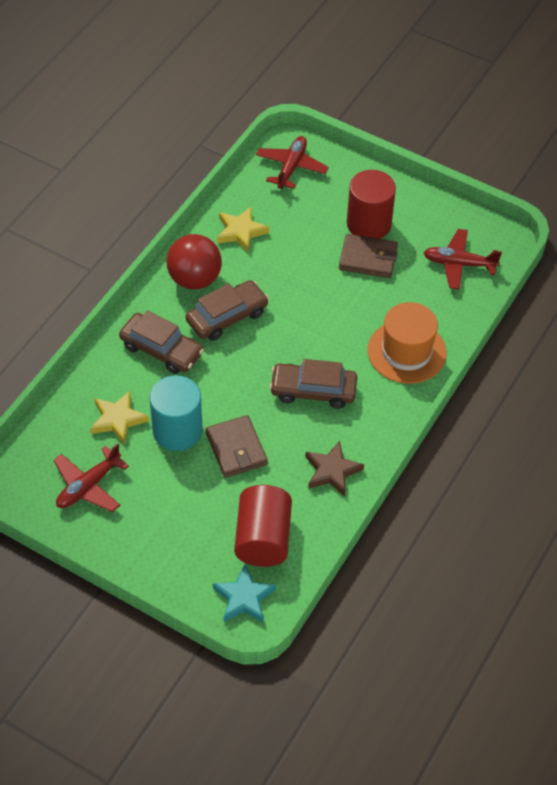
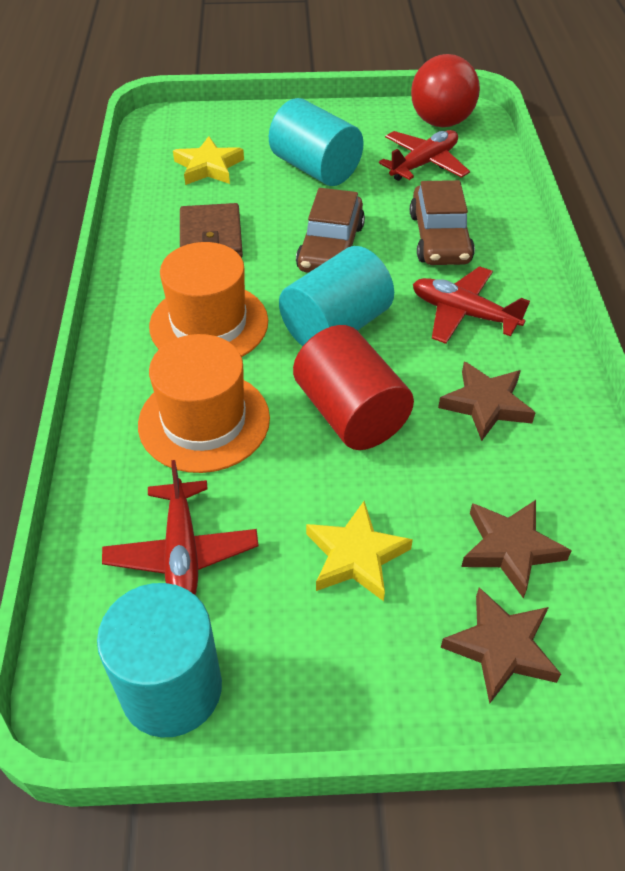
brown car: 3 -> 2
brown star: 1 -> 3
brown wallet: 2 -> 1
orange hat: 1 -> 2
red cylinder: 2 -> 1
turquoise cylinder: 1 -> 3
turquoise star: 1 -> 0

